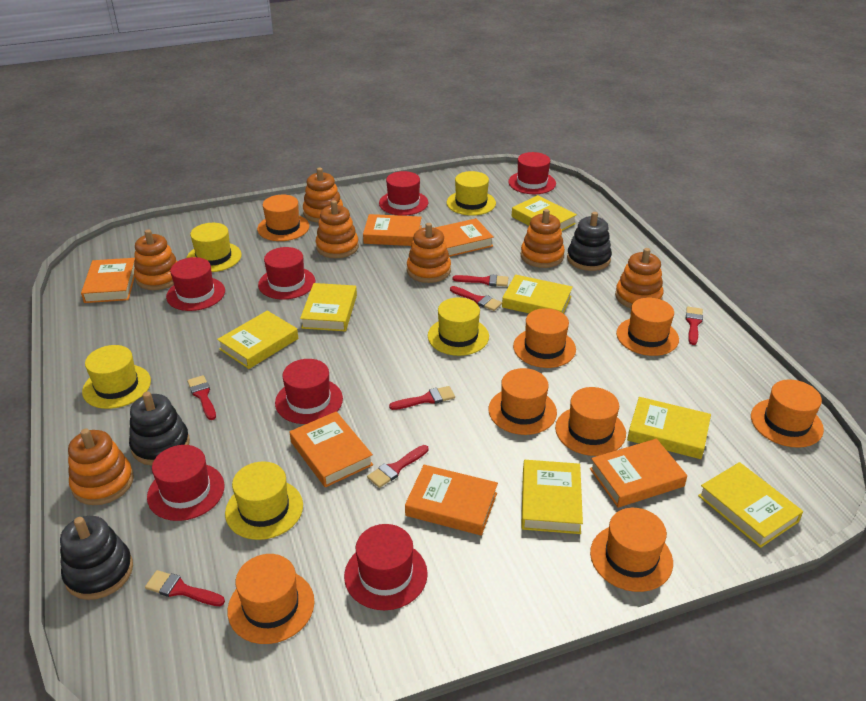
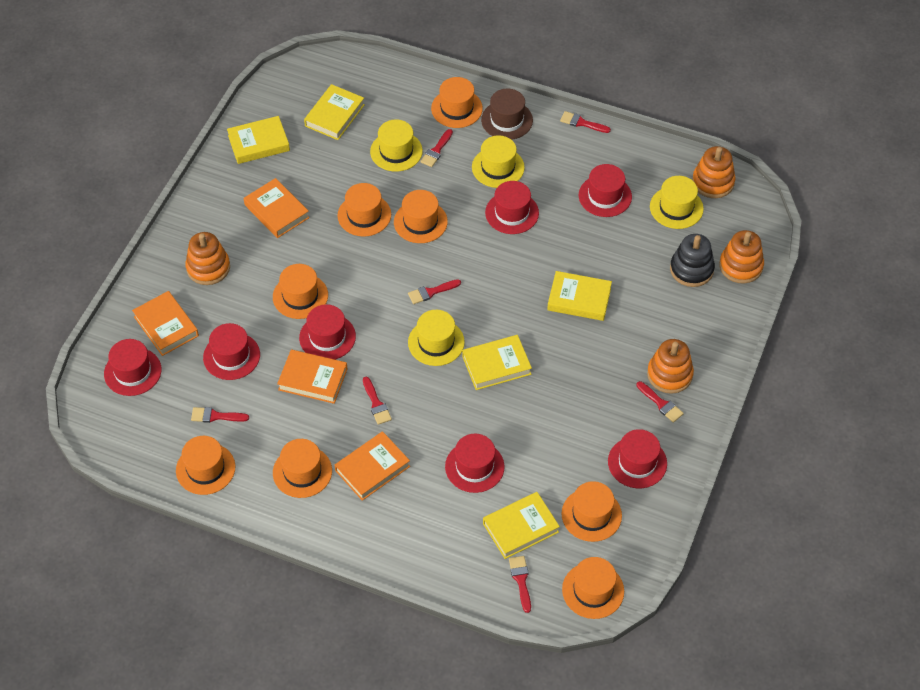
black stacking toy: 3 -> 1
brown hat: 0 -> 1
orange book: 6 -> 4
orange stacking toy: 7 -> 4
yellow book: 7 -> 5
yellow hat: 5 -> 4

